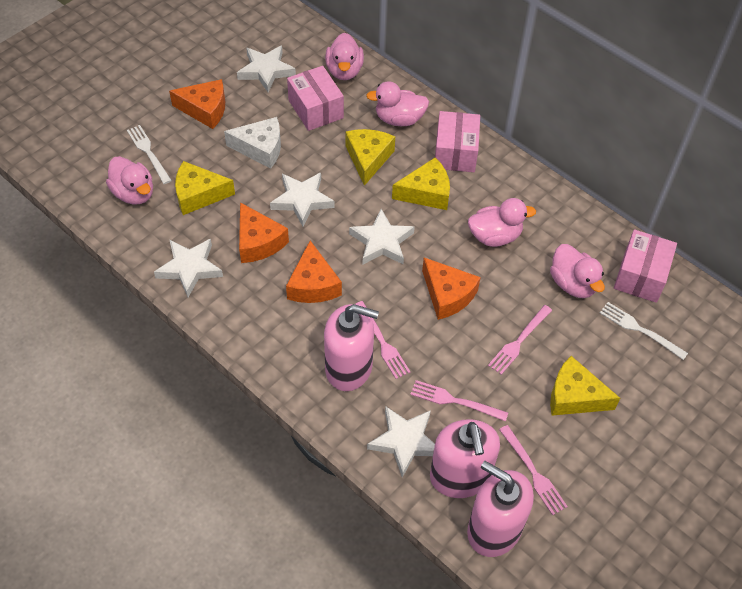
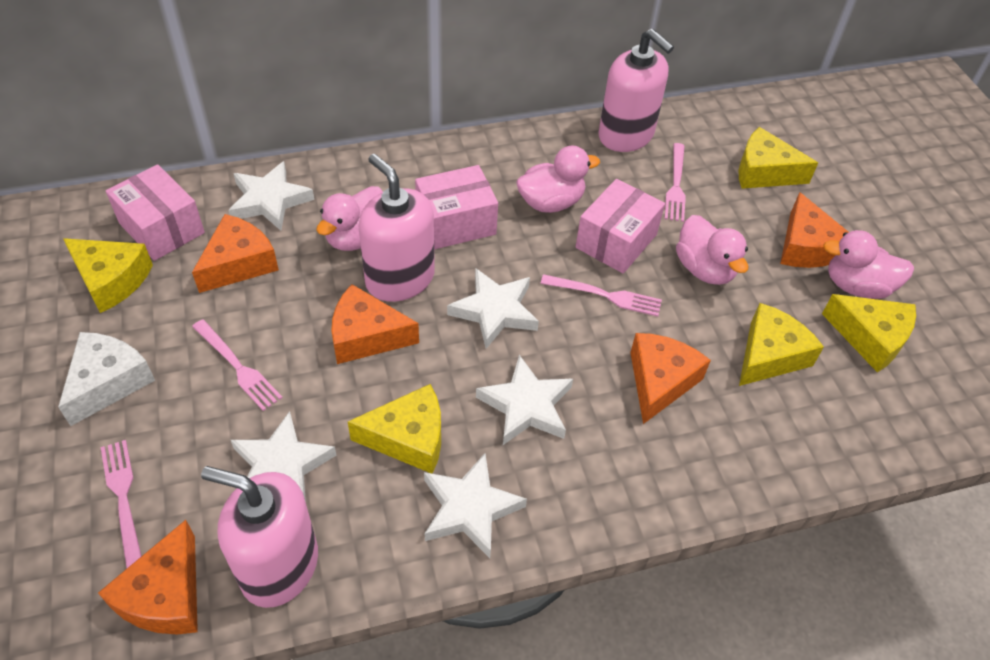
orange cheese: 4 -> 5
pink duck: 5 -> 4
white fork: 2 -> 0
yellow cheese: 4 -> 5

